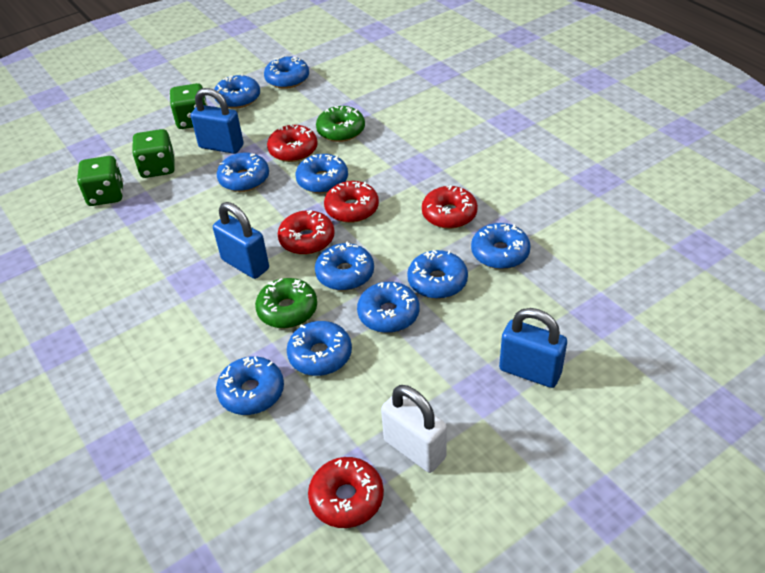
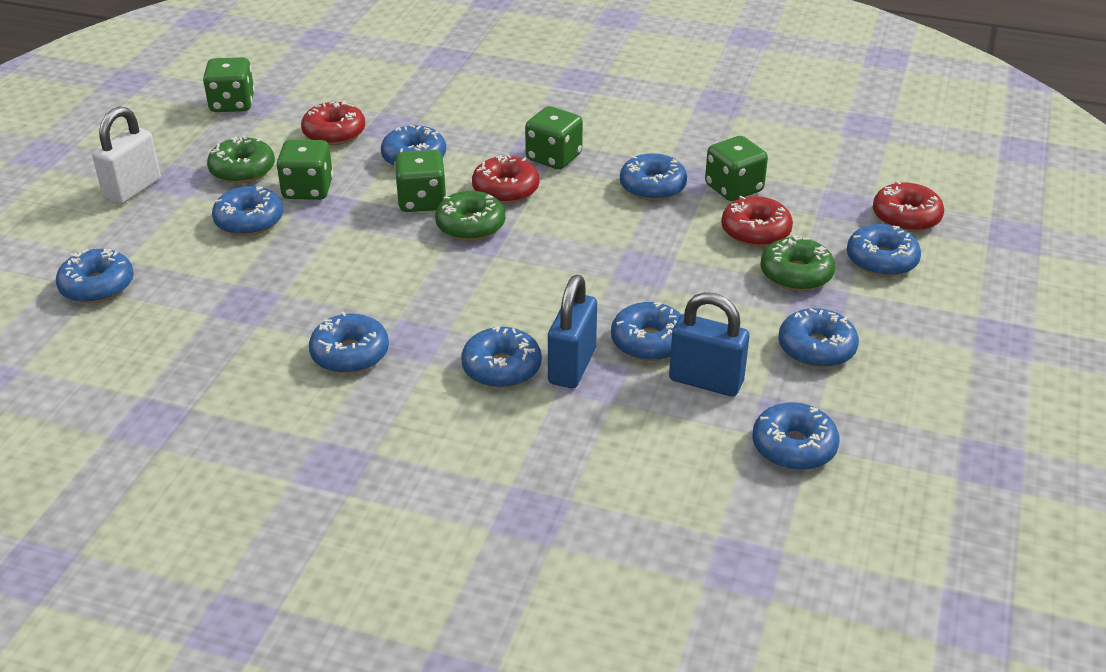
blue padlock: 3 -> 2
green dice: 3 -> 5
green donut: 2 -> 3
red donut: 5 -> 4

